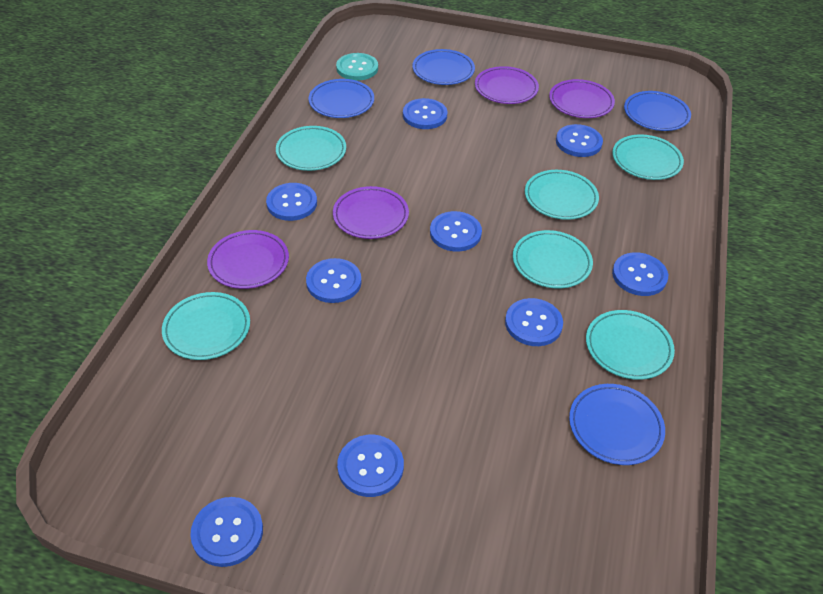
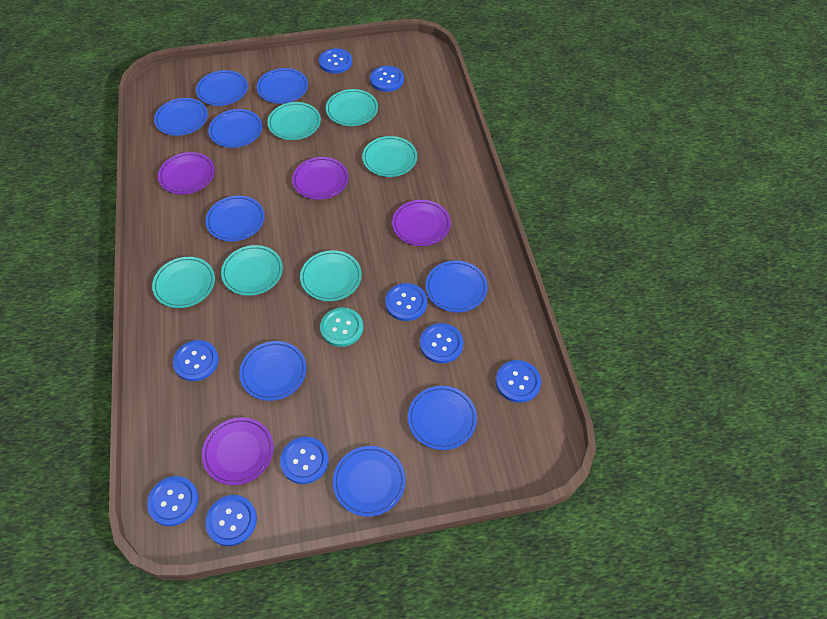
blue plate: 4 -> 9

